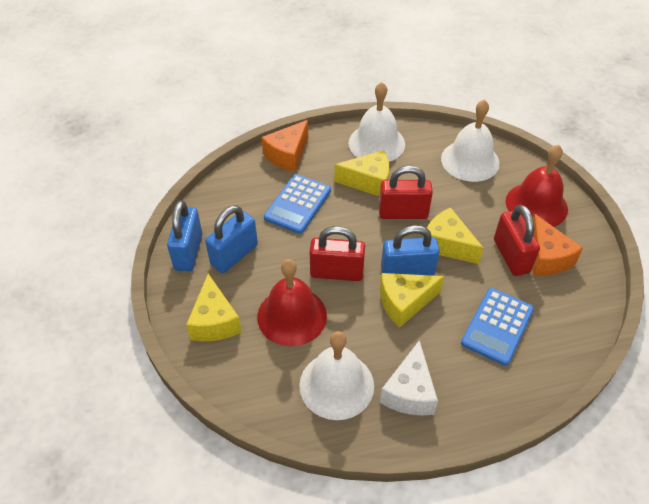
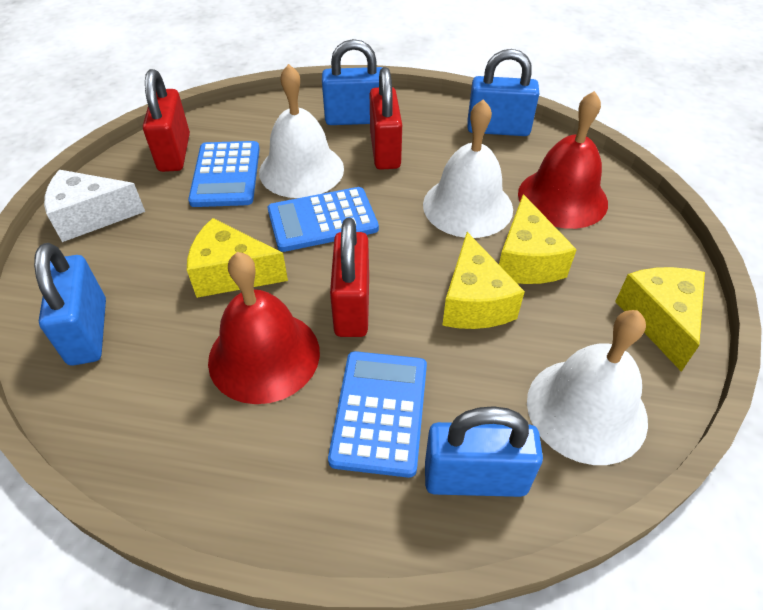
blue calculator: 2 -> 3
blue padlock: 3 -> 4
orange cheese: 2 -> 0

